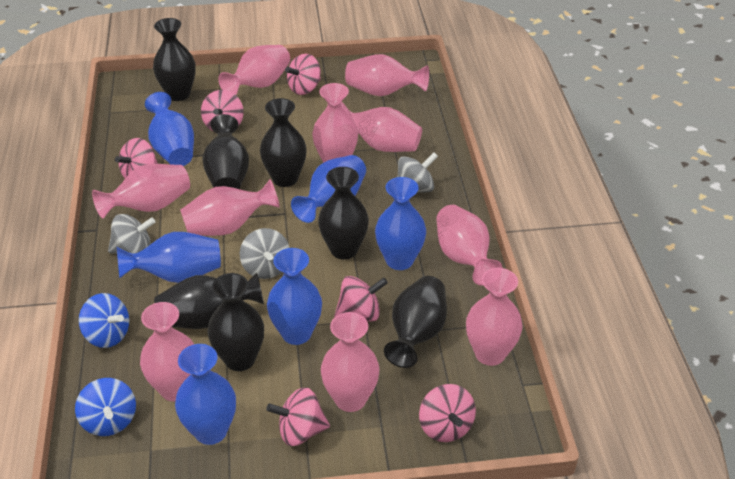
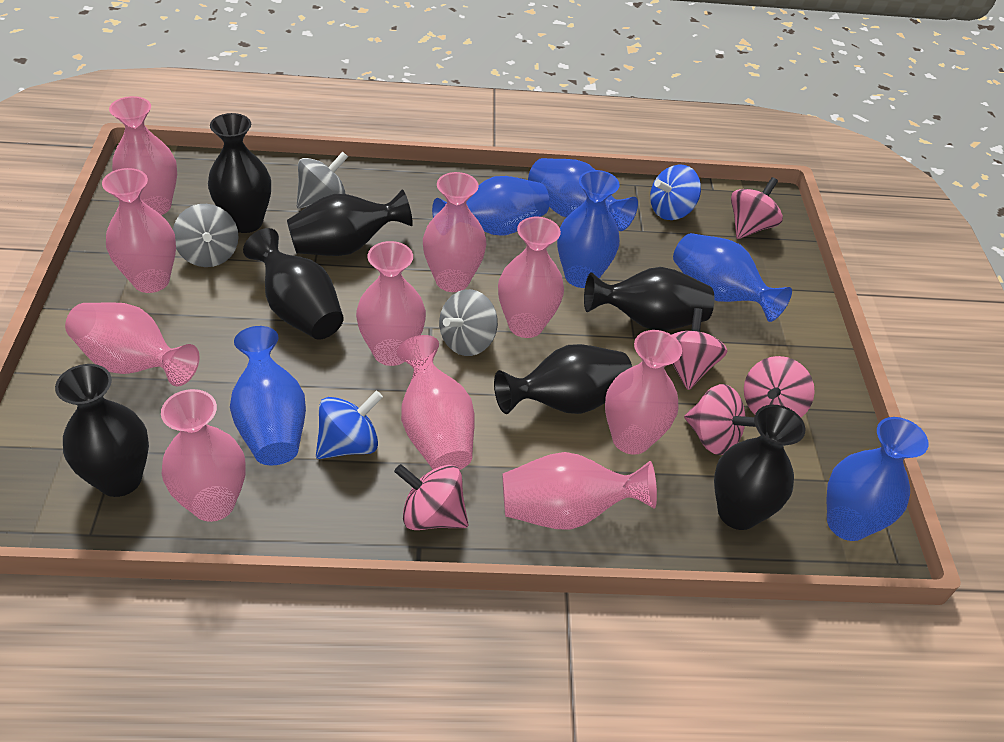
pink spinning top: 6 -> 5

